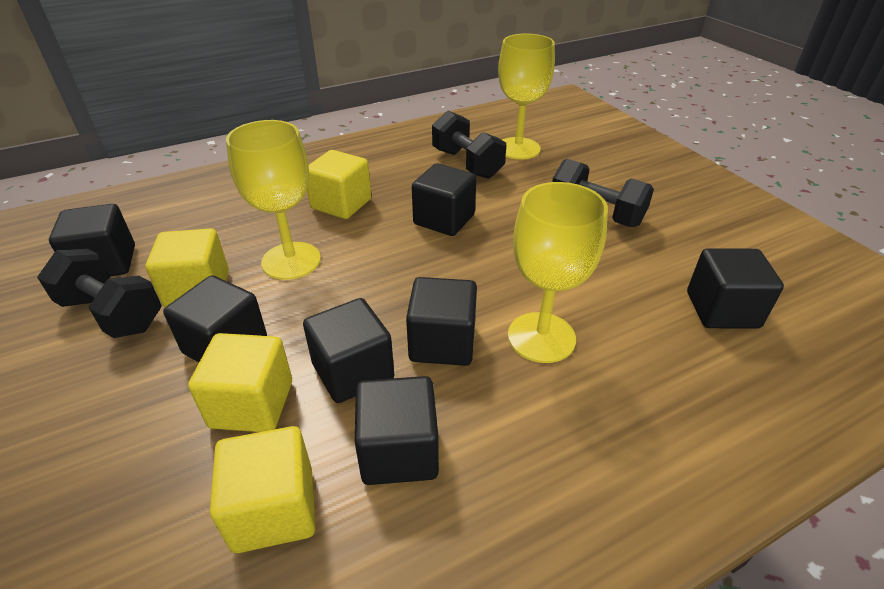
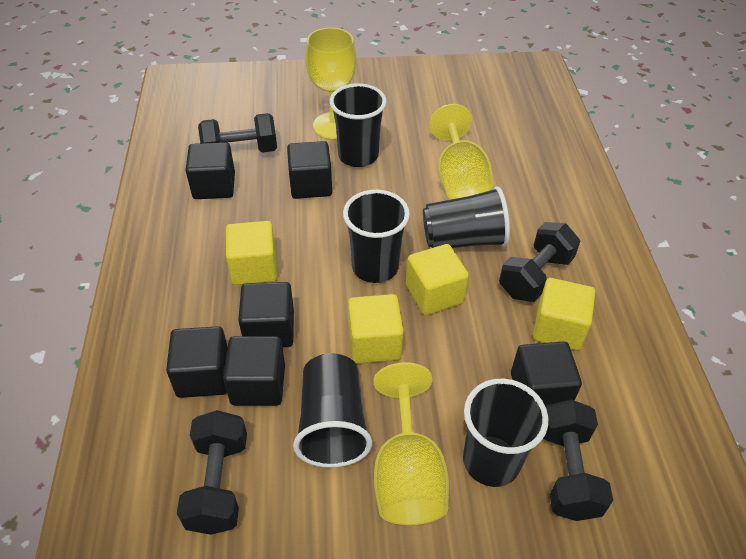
black cube: 7 -> 6
black cup: 0 -> 5
black dumbbell: 3 -> 4

